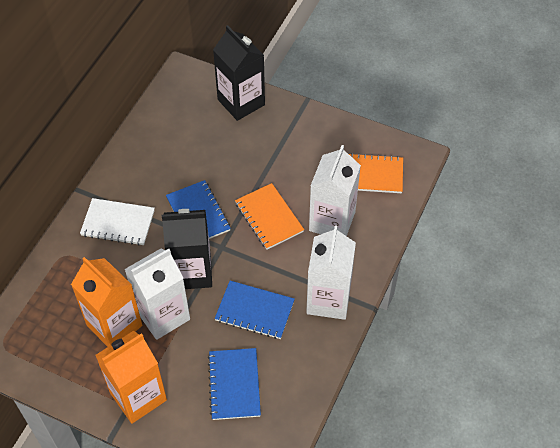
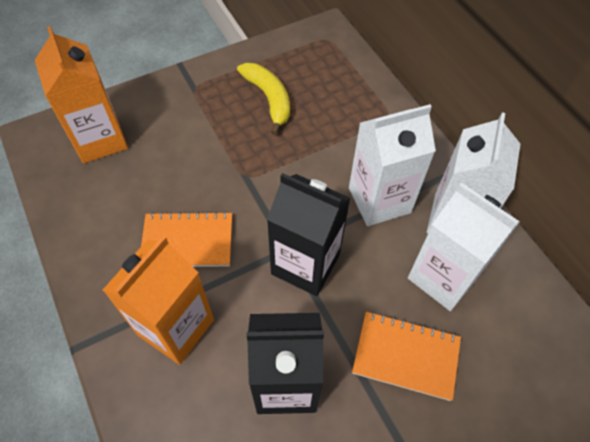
blue notebook: 3 -> 0
white notebook: 1 -> 0
yellow banana: 0 -> 1

